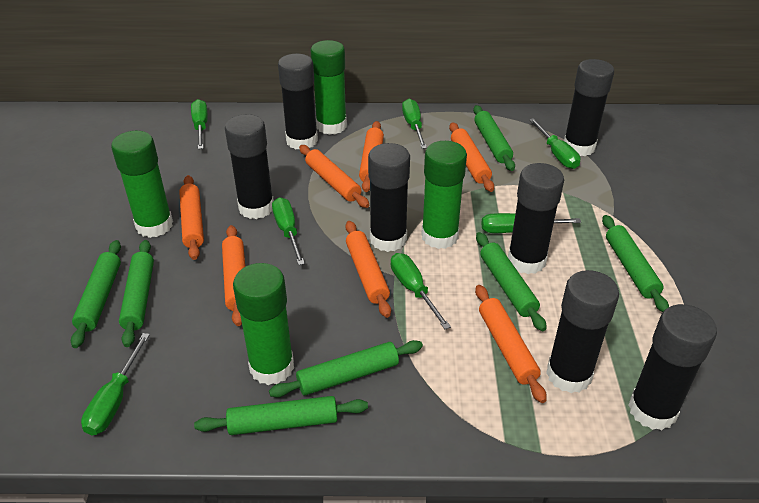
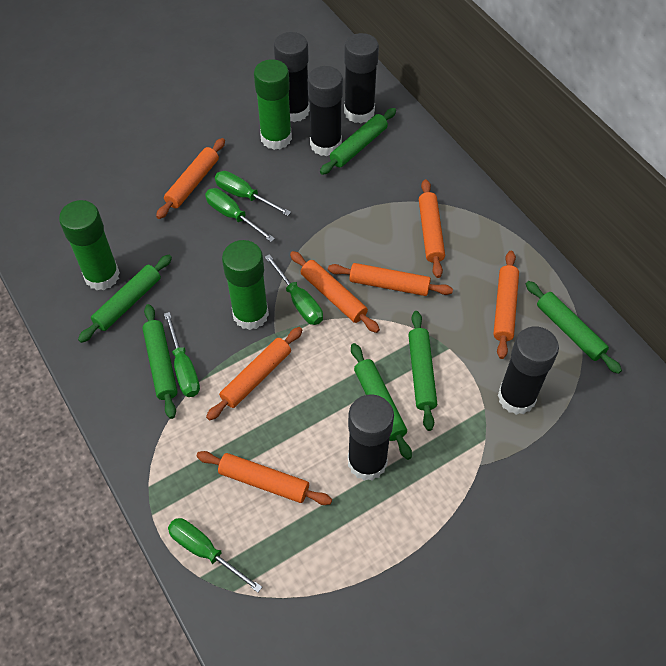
black glue stick: 7 -> 5
green glue stick: 4 -> 3
green rolling pin: 7 -> 6
green screwdriver: 7 -> 5

